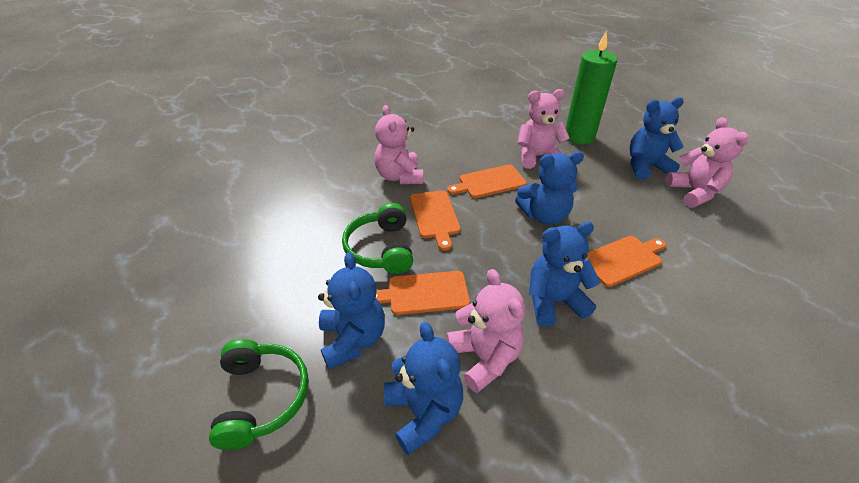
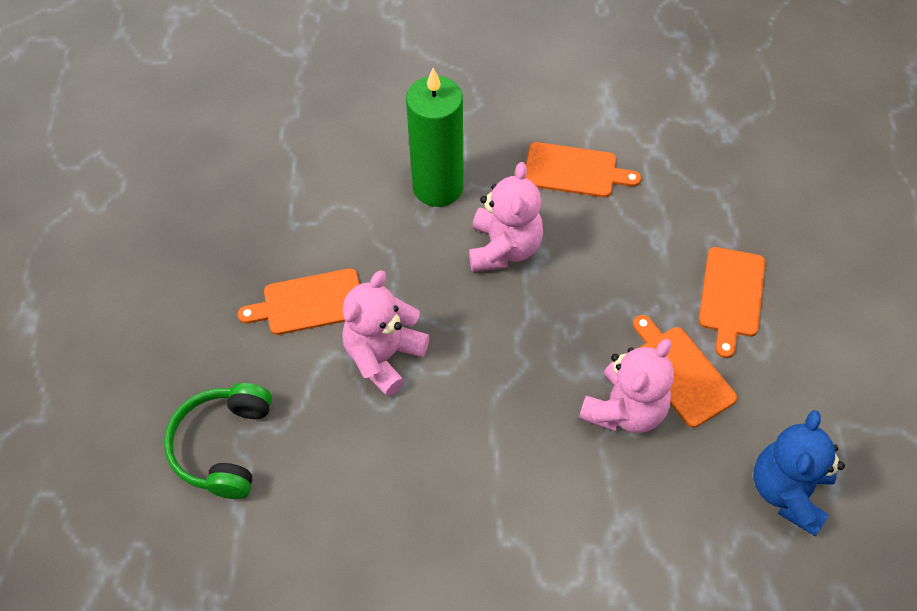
blue teddy bear: 5 -> 1
green headphones: 2 -> 1
pink teddy bear: 4 -> 3

